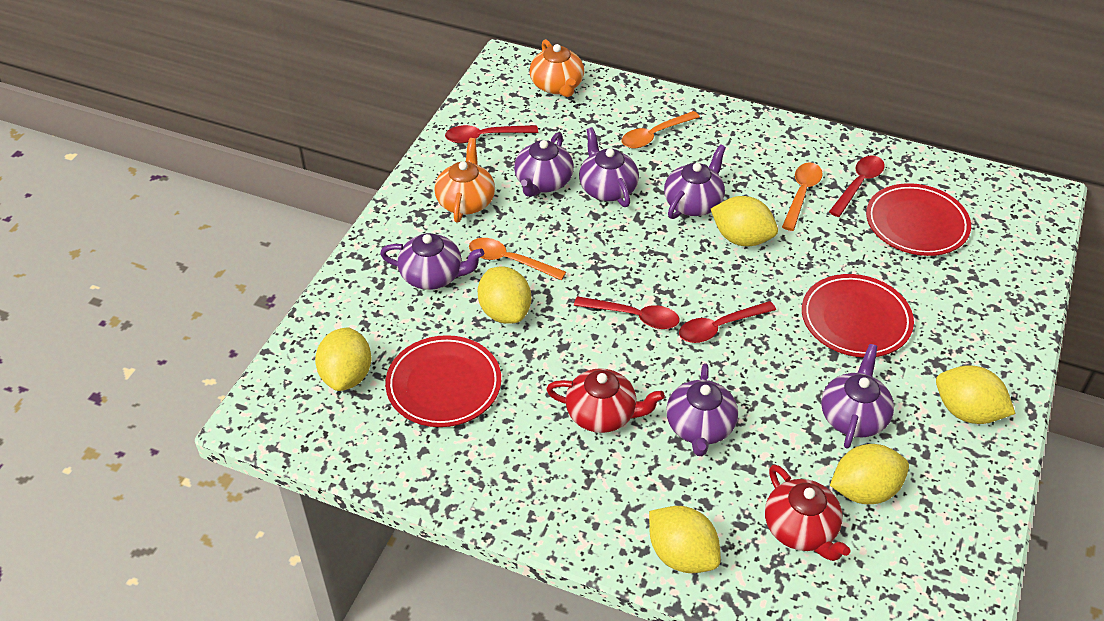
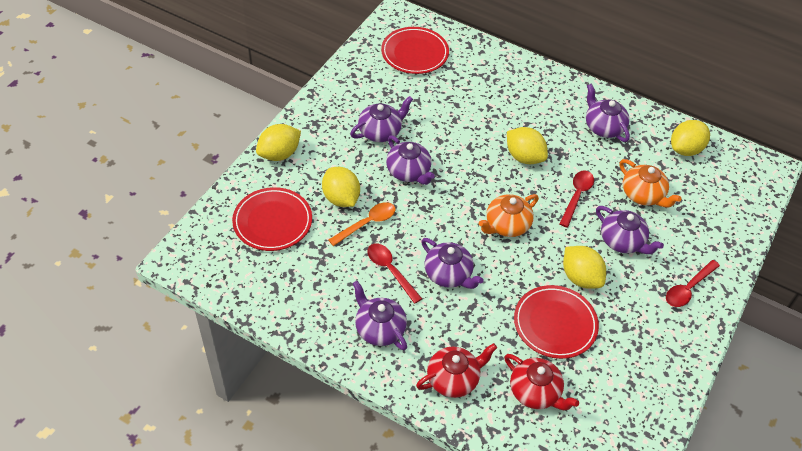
orange spoon: 3 -> 1
red spoon: 4 -> 3
yellow lemon: 6 -> 5

